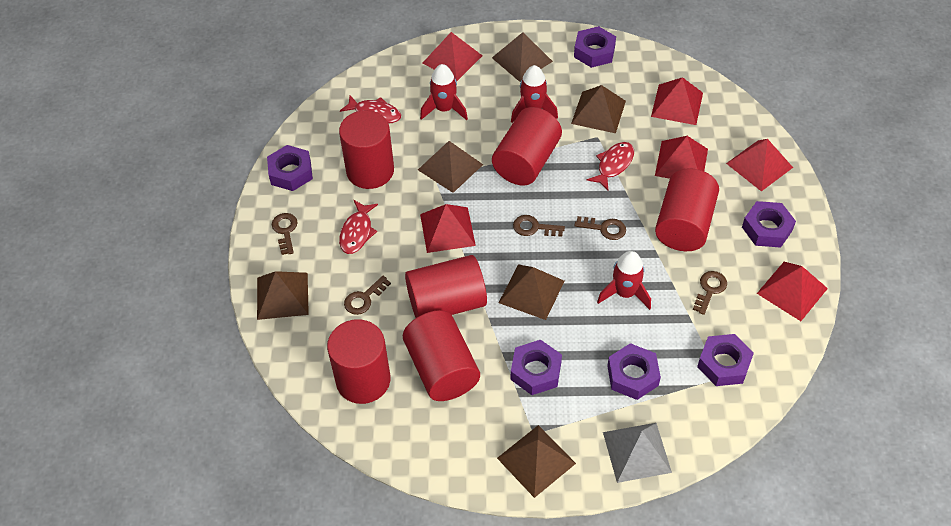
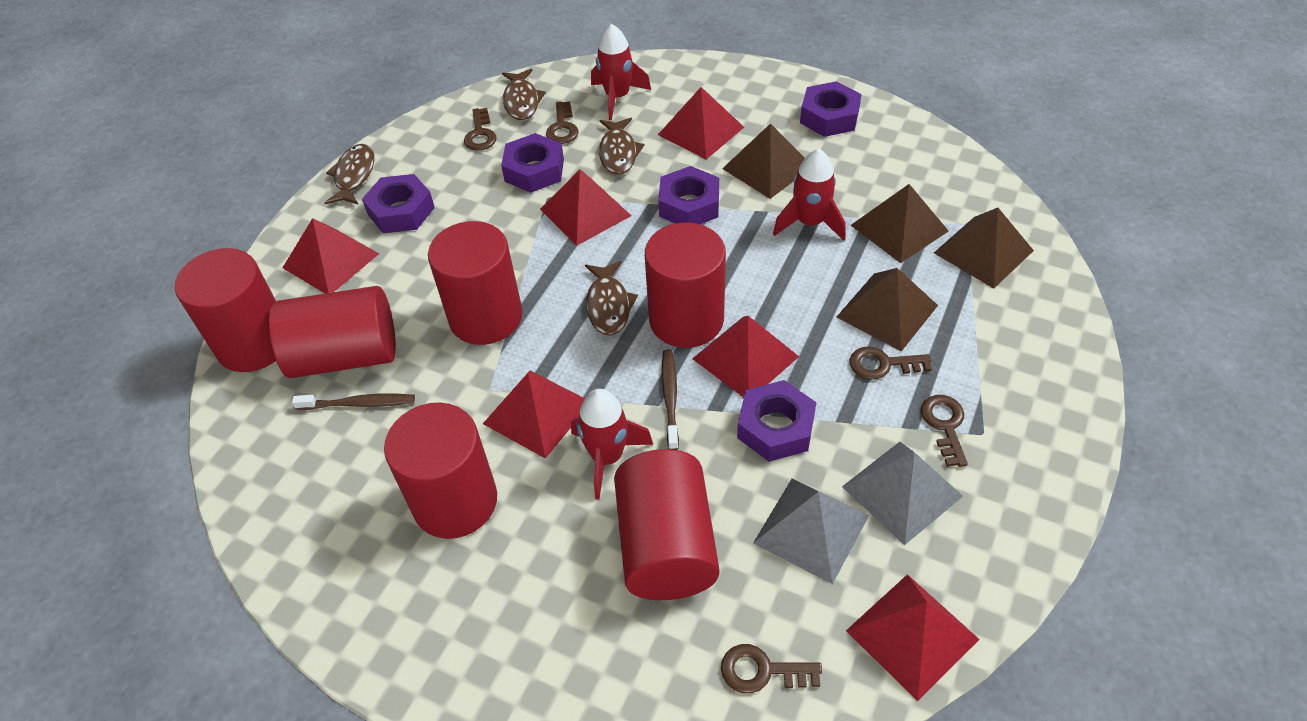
brown fish: 0 -> 4
brown pyramid: 6 -> 4
brown toothbrush: 0 -> 2
grey pyramid: 1 -> 2
purple nut: 6 -> 5
red fish: 3 -> 0

